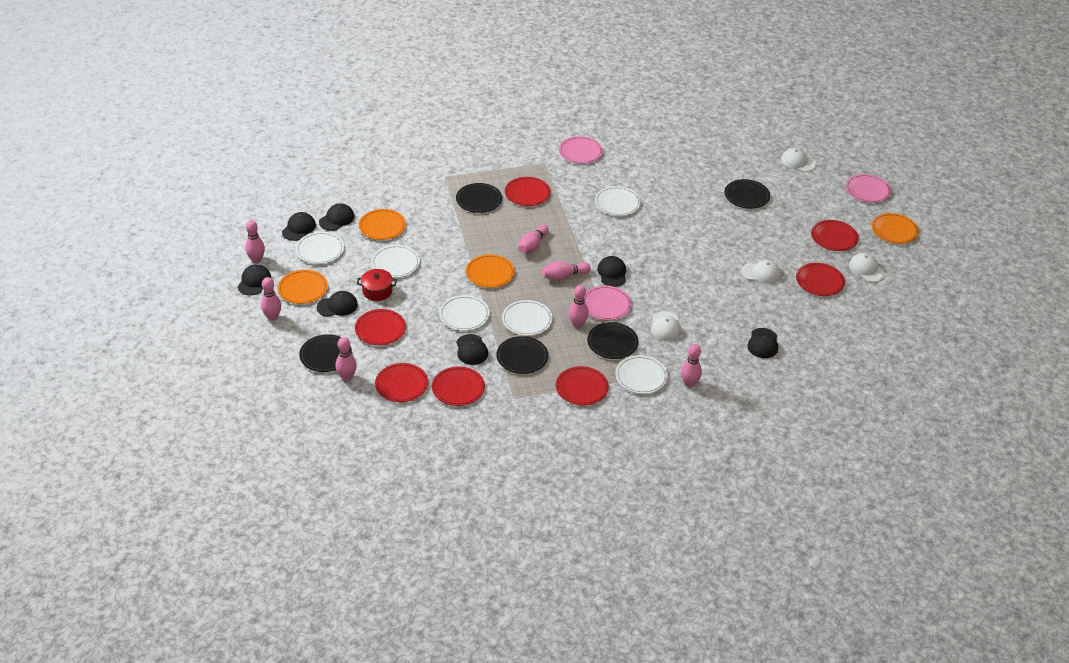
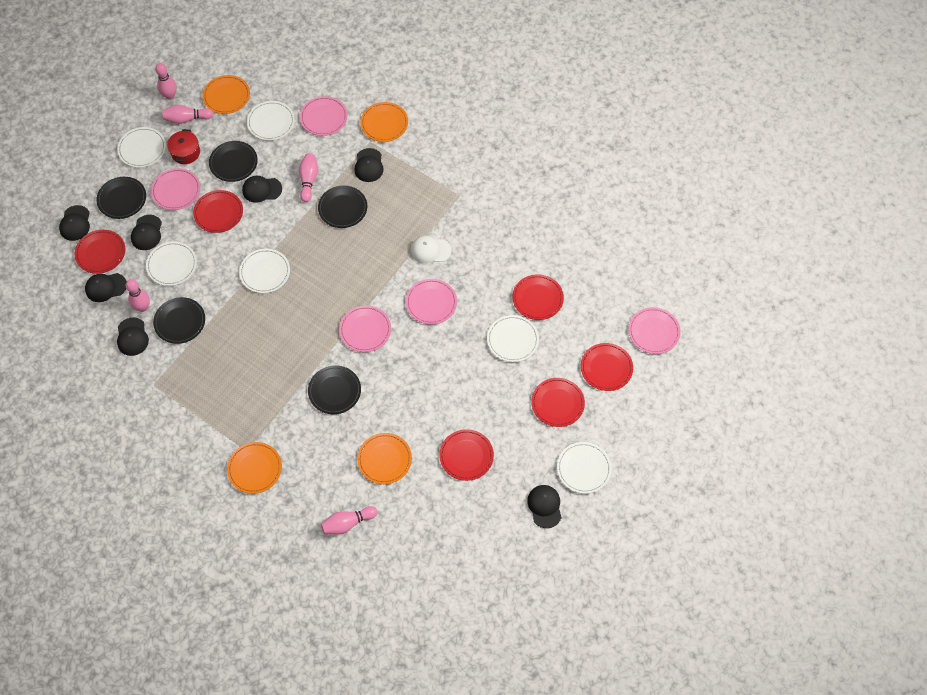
pink bowling pin: 7 -> 5
pink plate: 3 -> 5
red plate: 7 -> 6
white cap: 4 -> 1

